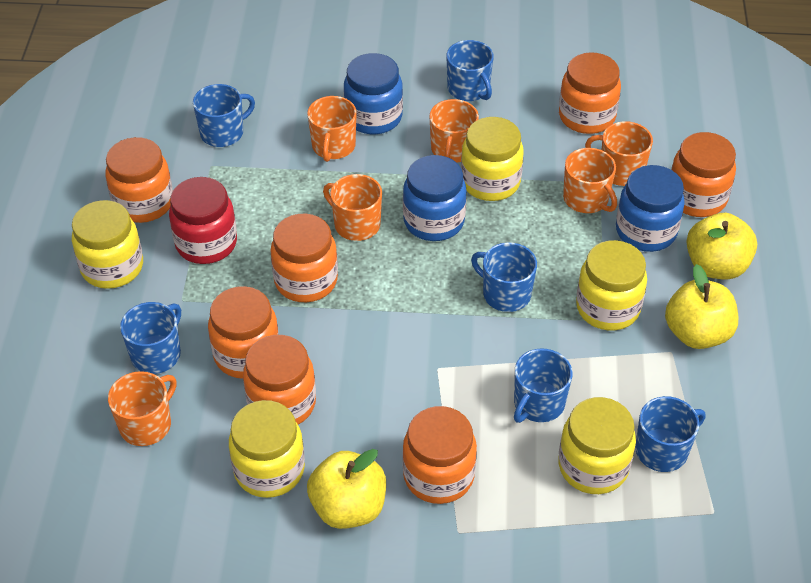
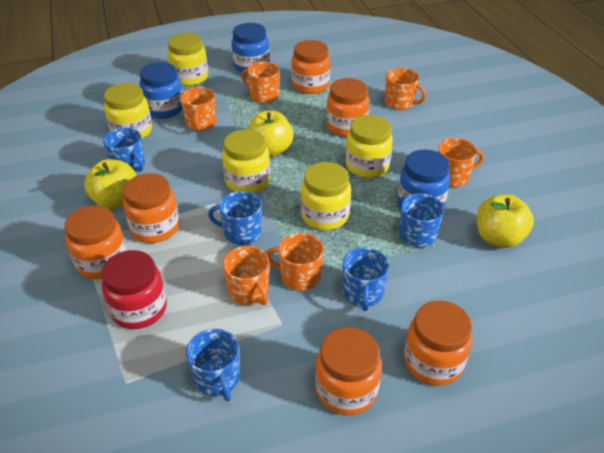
blue mug: 6 -> 5
orange jar: 7 -> 6

